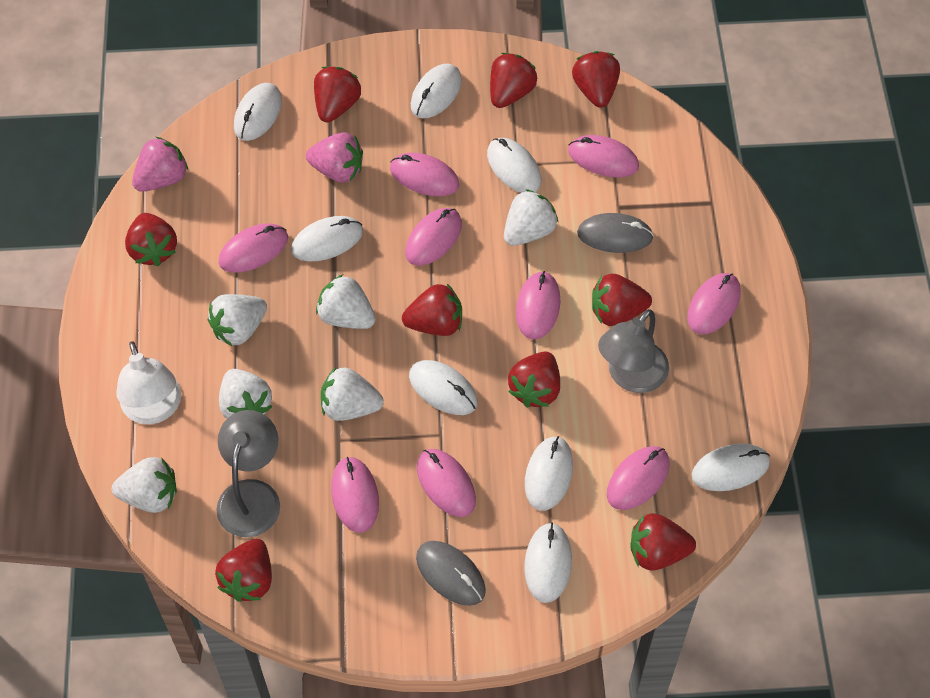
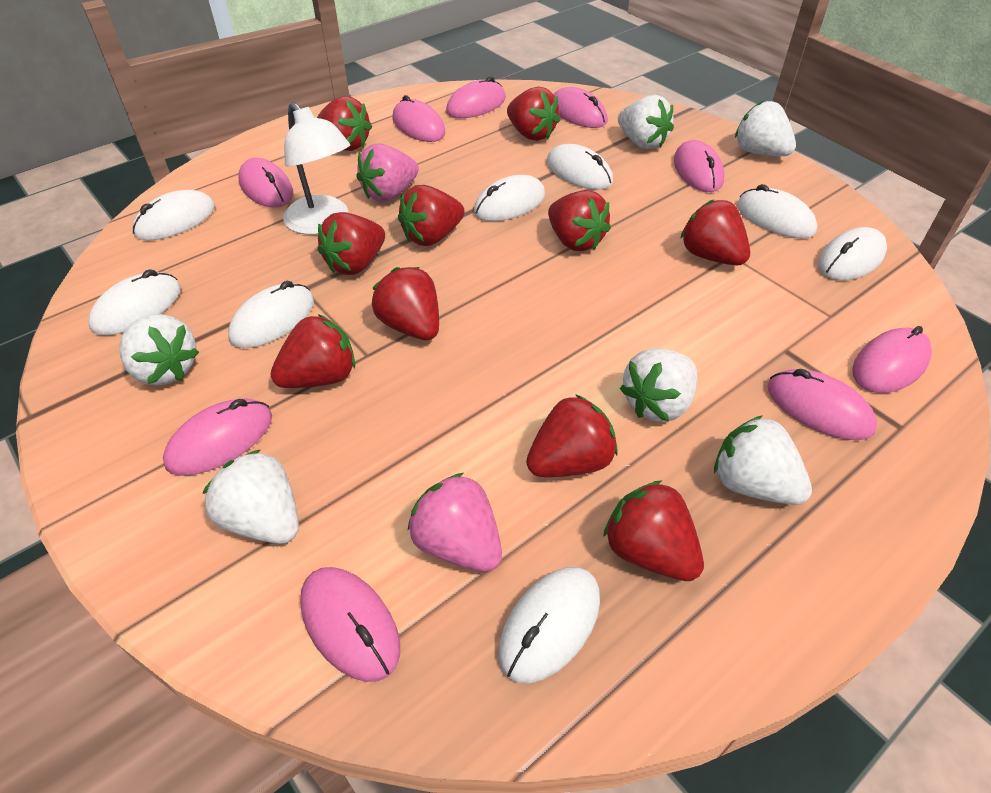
grey lamp: 2 -> 0
grey mouse: 2 -> 0
red strawberry: 9 -> 10

